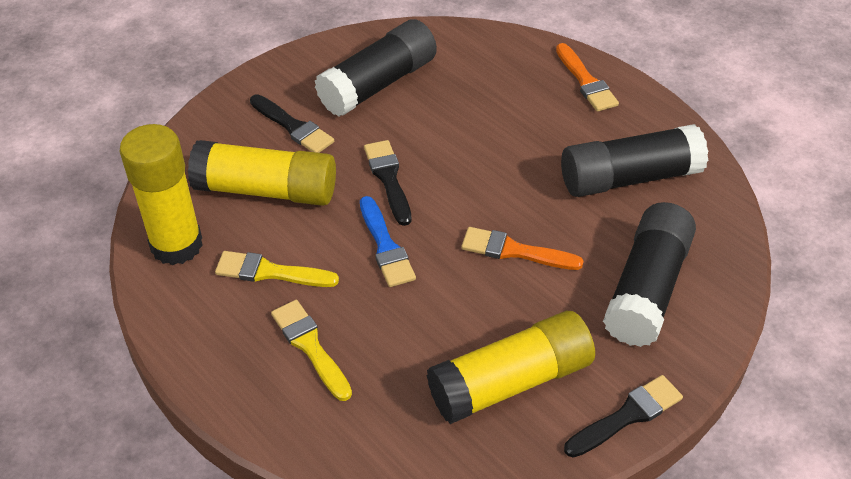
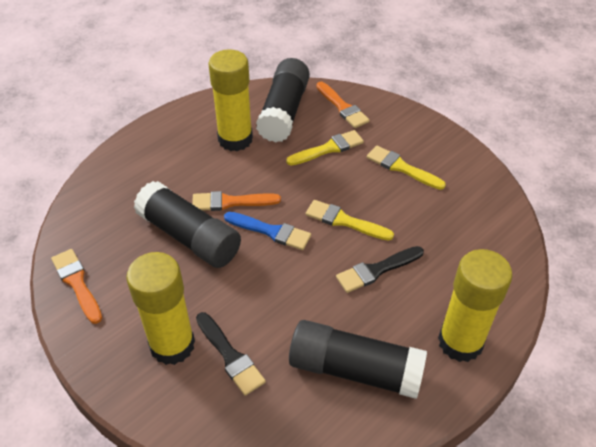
black brush: 3 -> 2
orange brush: 2 -> 3
yellow brush: 2 -> 3

